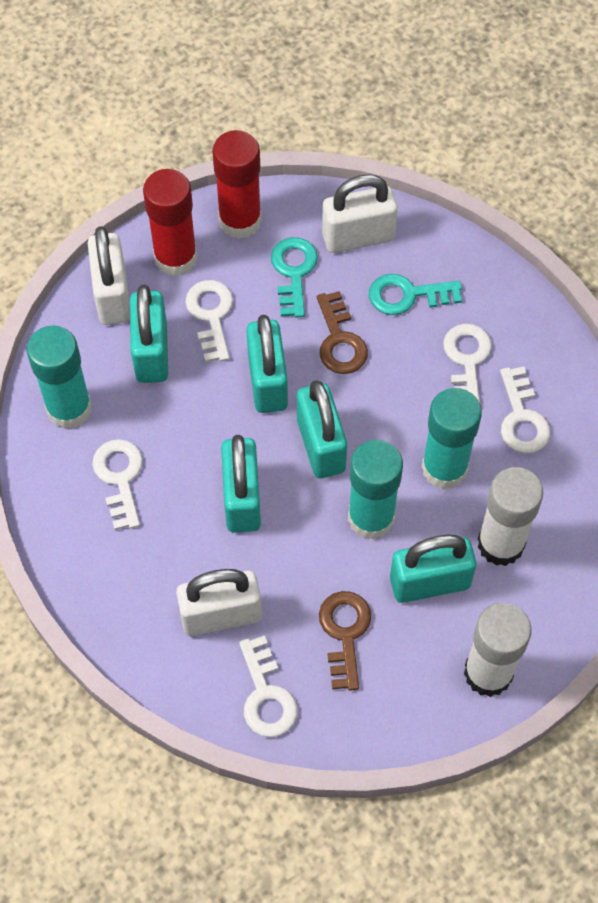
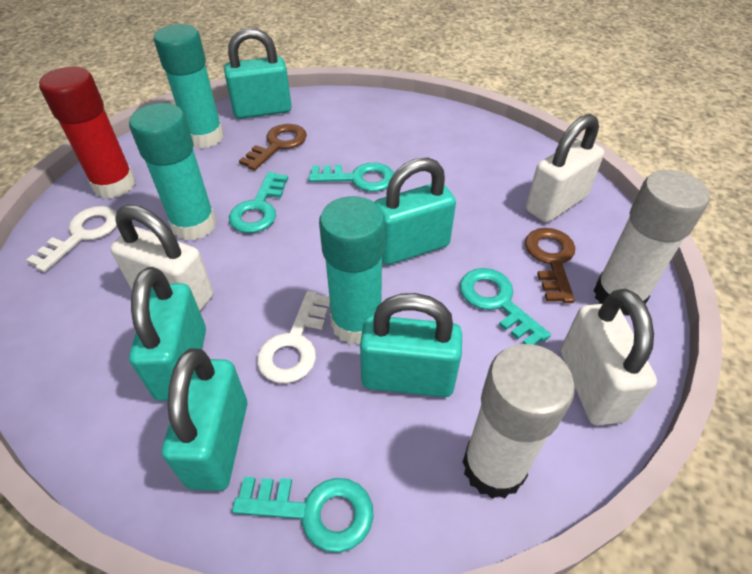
red glue stick: 2 -> 1
turquoise key: 2 -> 4
white key: 5 -> 2

